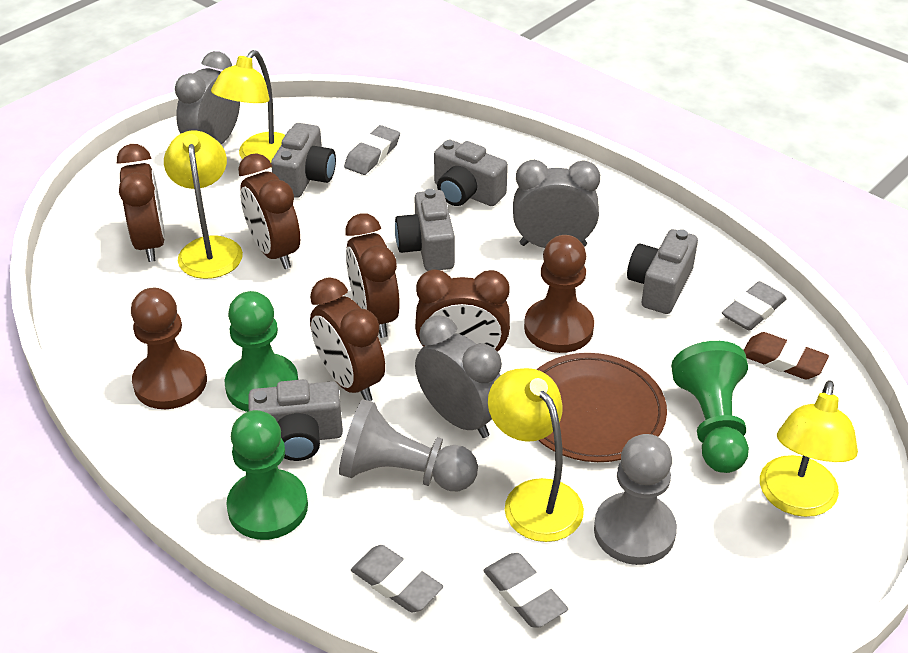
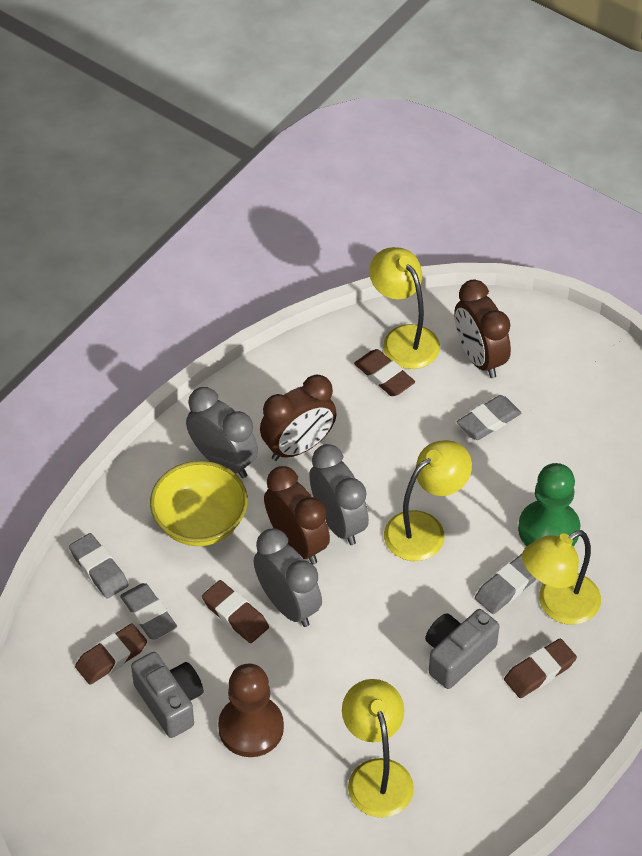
brown clock: 5 -> 3
brown eraser: 1 -> 4
brown pawn: 2 -> 1
brown plate: 1 -> 0
green pawn: 3 -> 1
grey camera: 5 -> 2
grey pawn: 2 -> 0
yellow bowl: 0 -> 1

